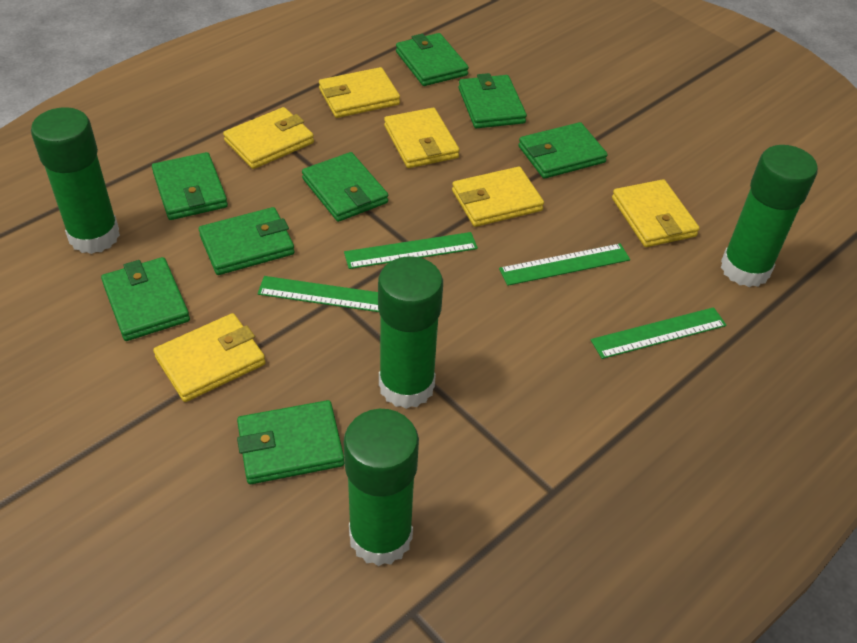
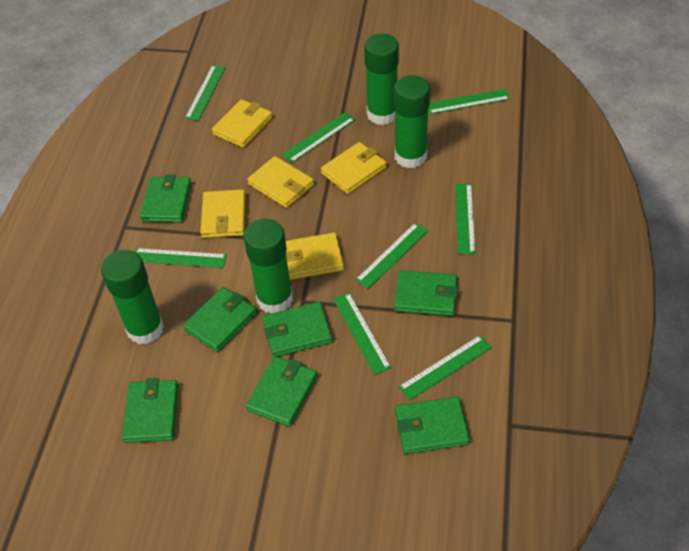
green ruler: 4 -> 8
green wallet: 8 -> 7
yellow wallet: 6 -> 5

